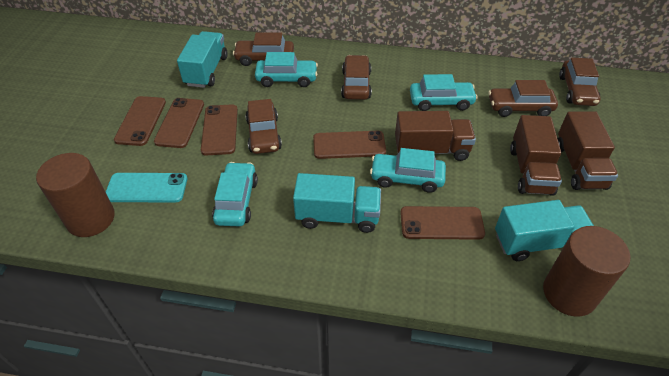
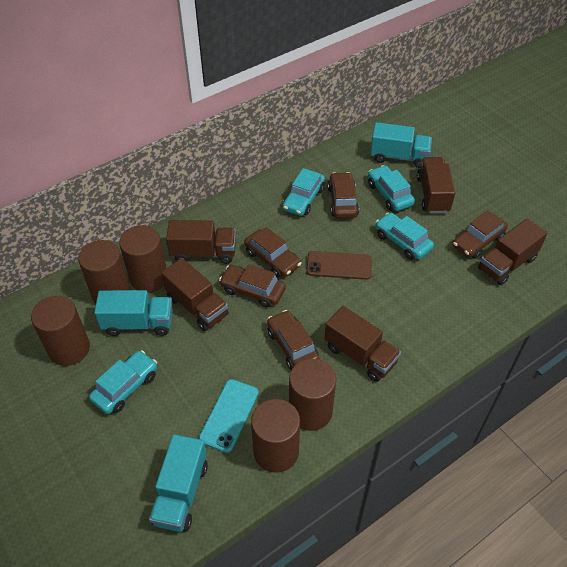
brown cylinder: 2 -> 5
brown phone: 5 -> 1
brown truck: 3 -> 5

